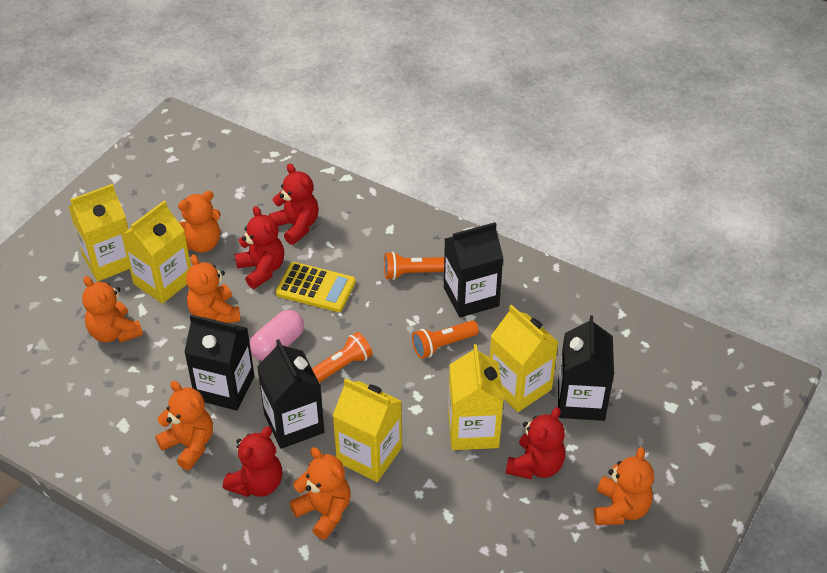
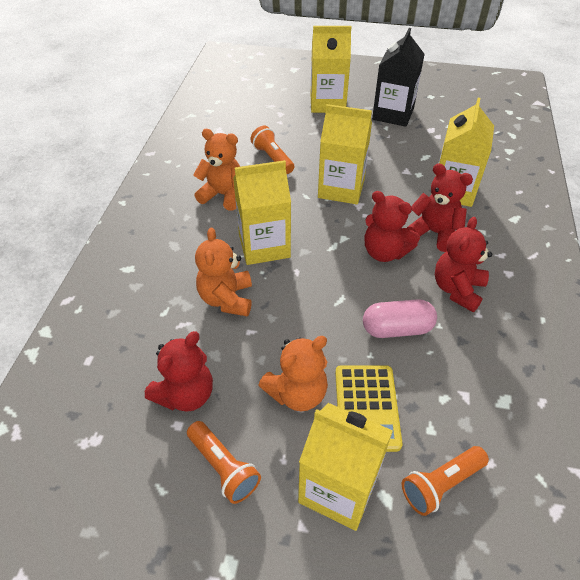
black carton: 4 -> 1
orange teddy bear: 6 -> 3

